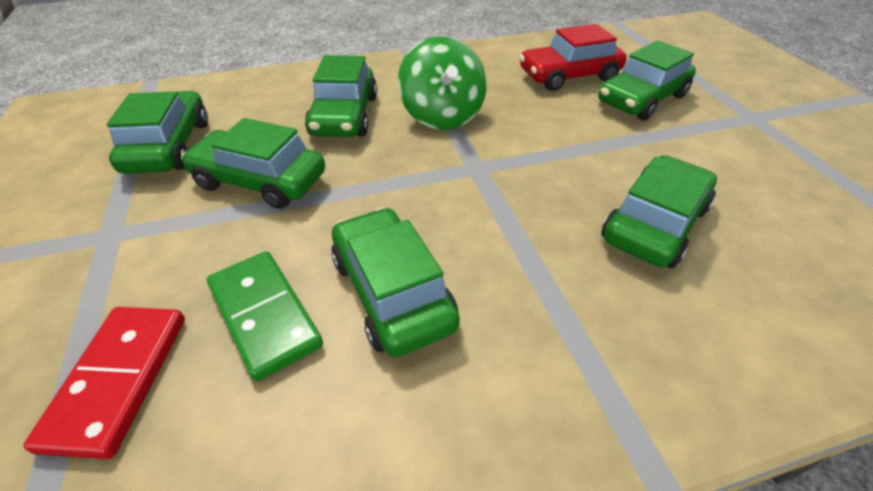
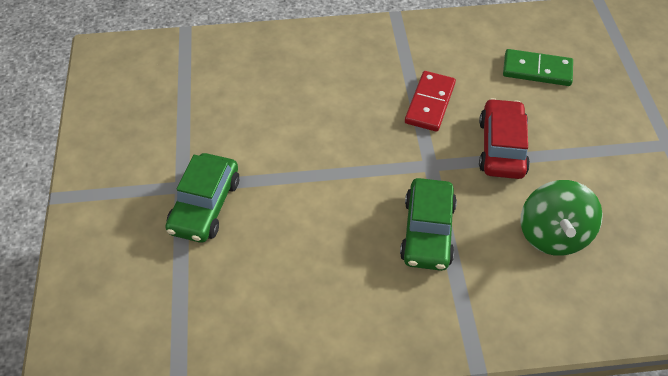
green car: 6 -> 2

